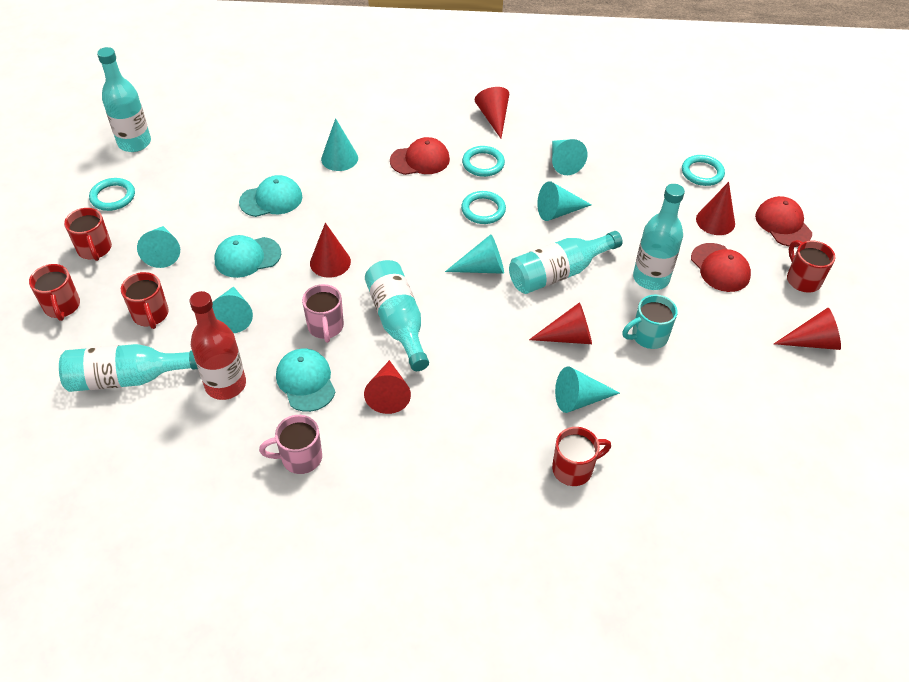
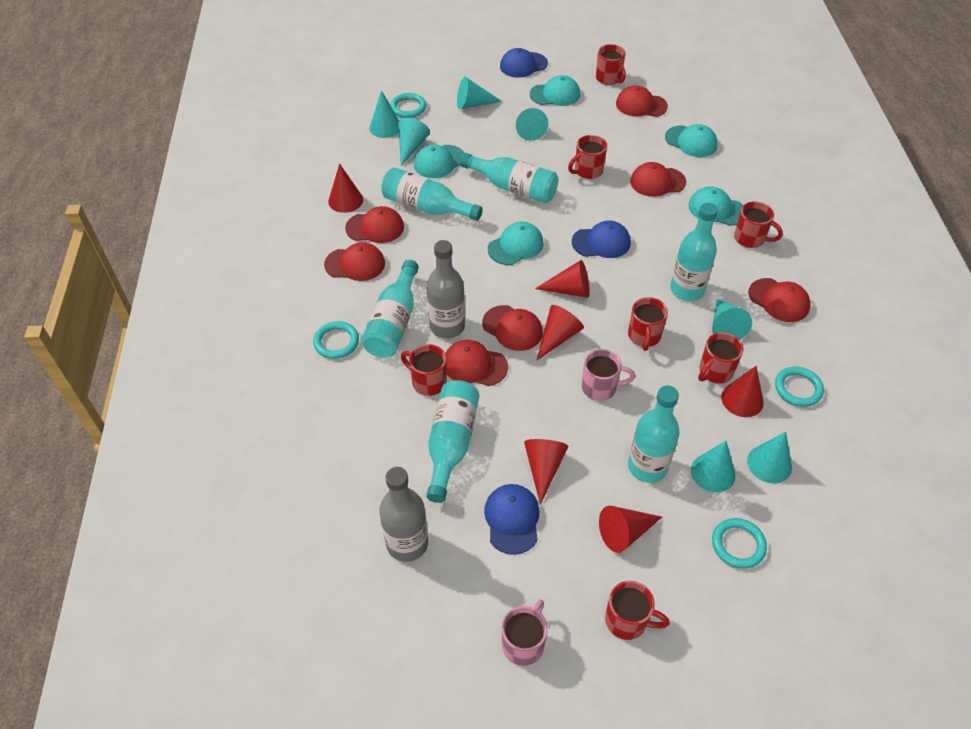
blue cap: 0 -> 3
grey bottle: 0 -> 2
red bottle: 1 -> 0
red cap: 3 -> 7
red mug: 5 -> 7
turquoise bottle: 5 -> 6
turquoise cap: 3 -> 5
turquoise mug: 1 -> 0

